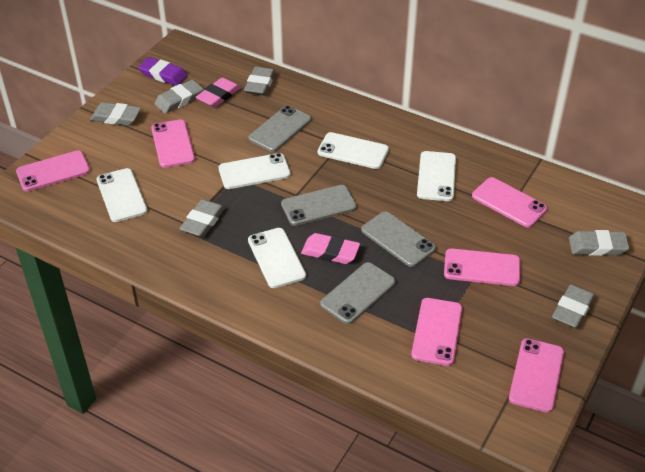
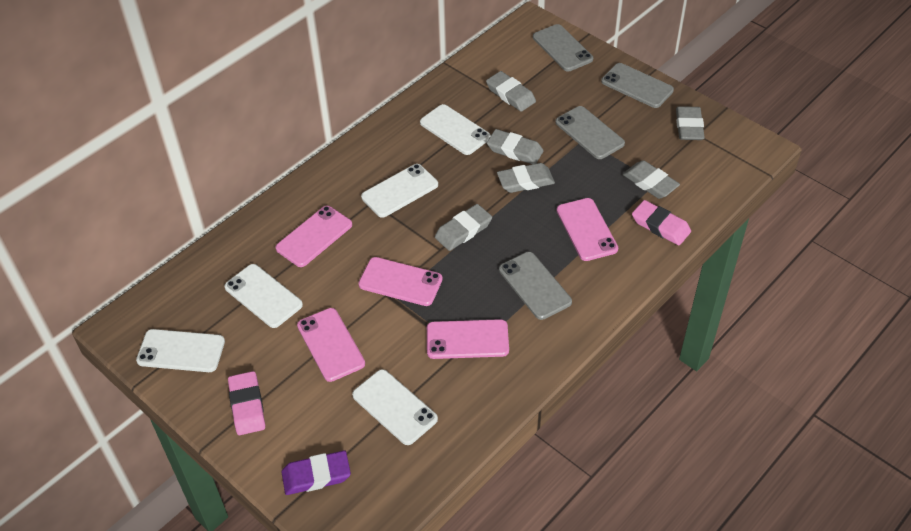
pink phone: 6 -> 5

